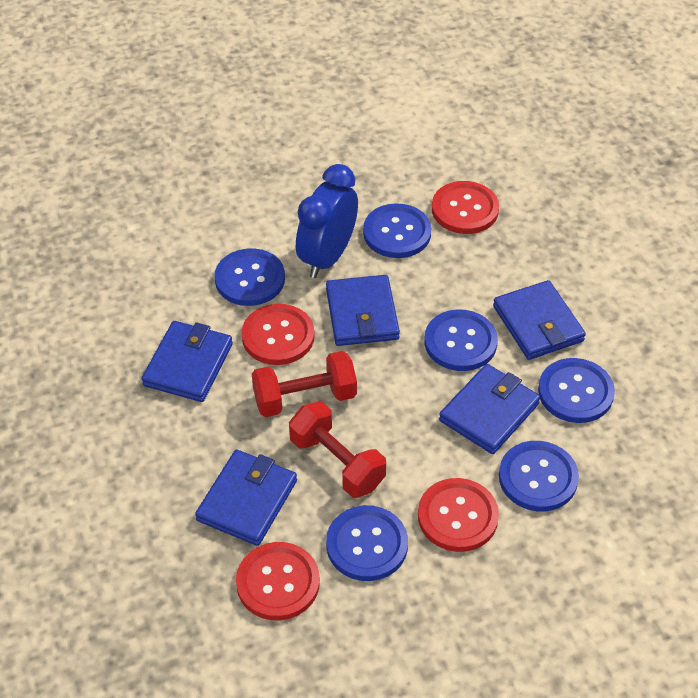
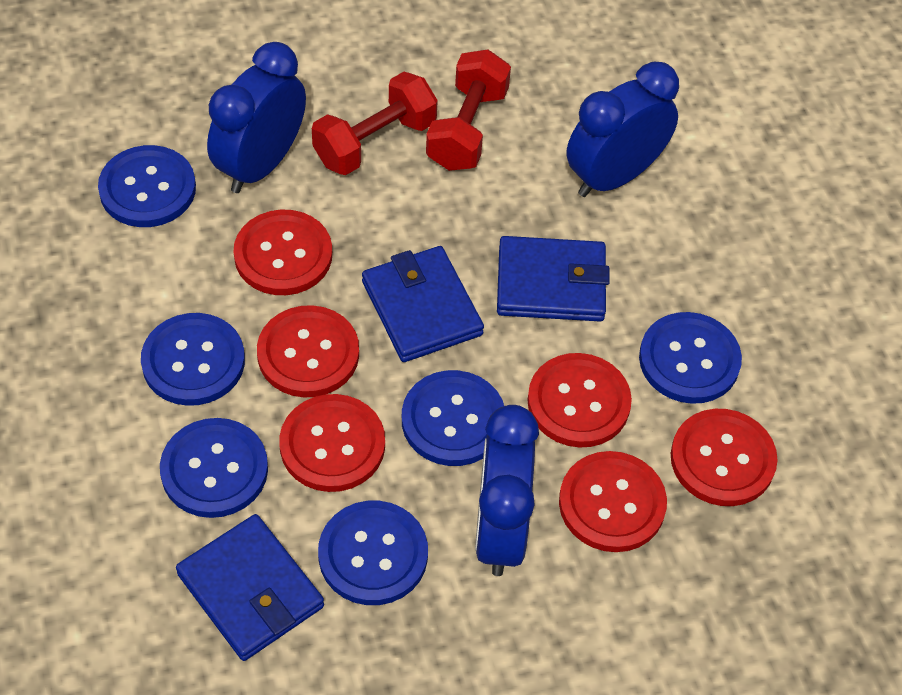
blue clock: 1 -> 3
blue wallet: 5 -> 3
red button: 4 -> 6

